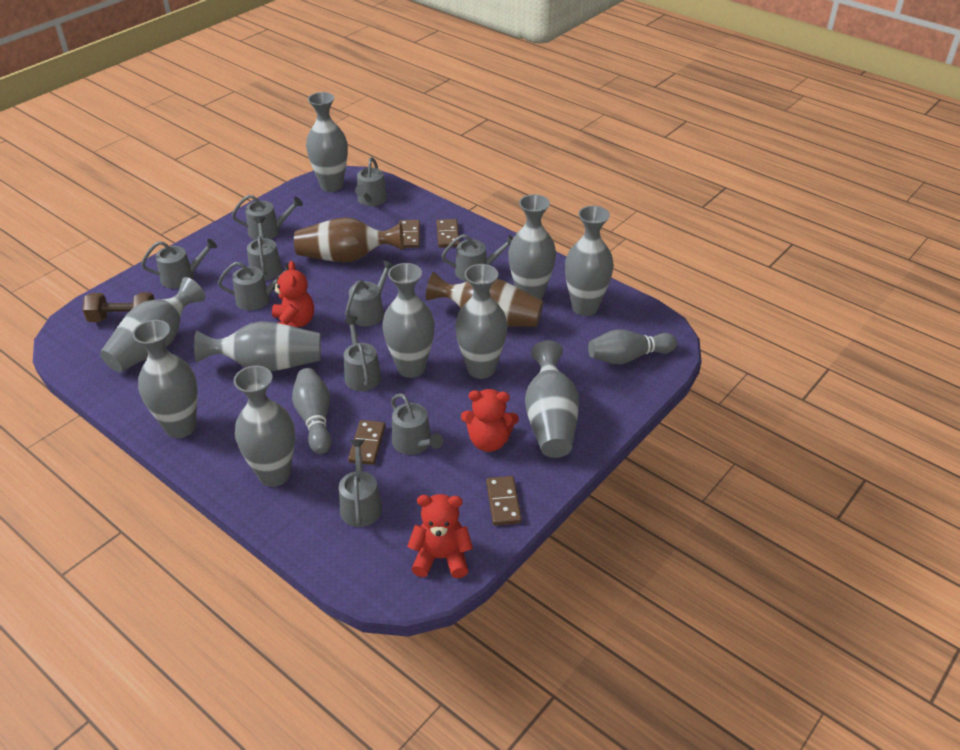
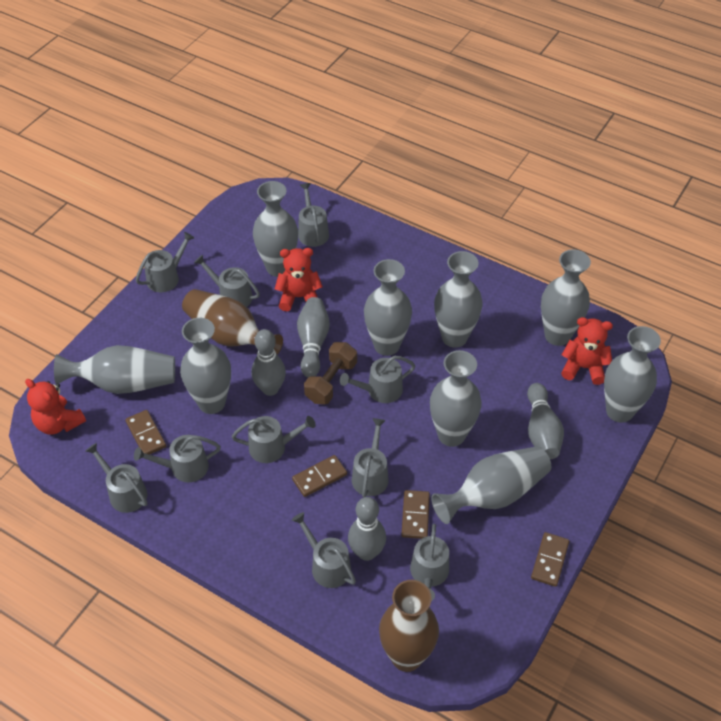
grey bowling pin: 2 -> 4
grey vase: 10 -> 9

